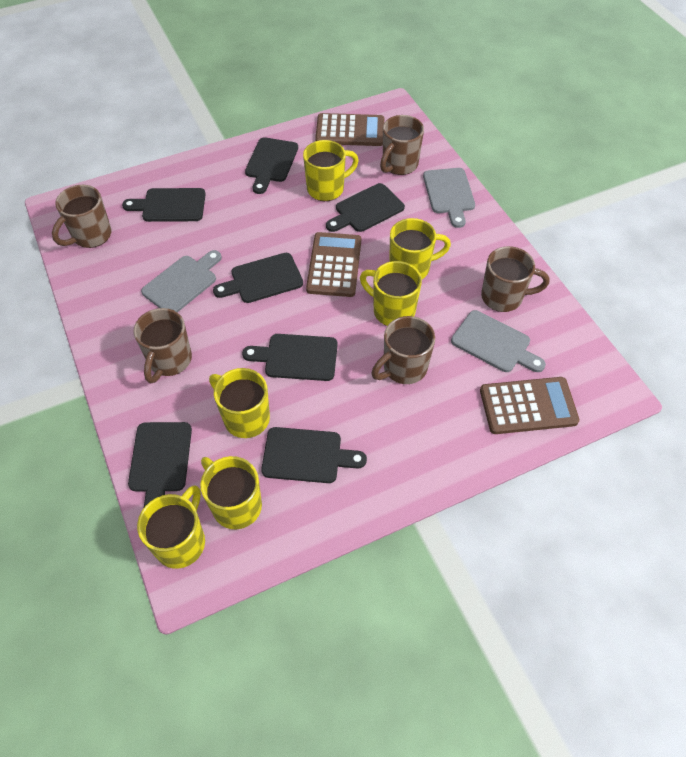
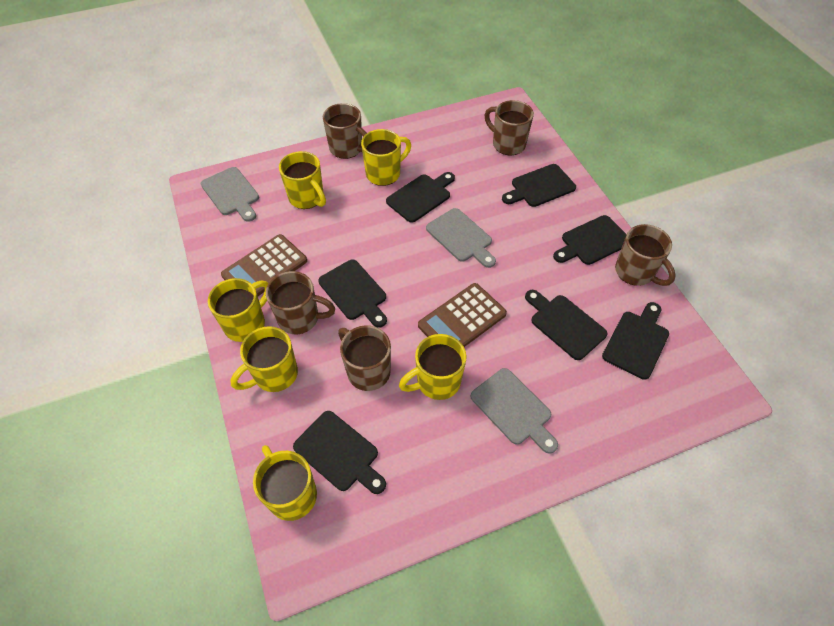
brown calculator: 3 -> 2

